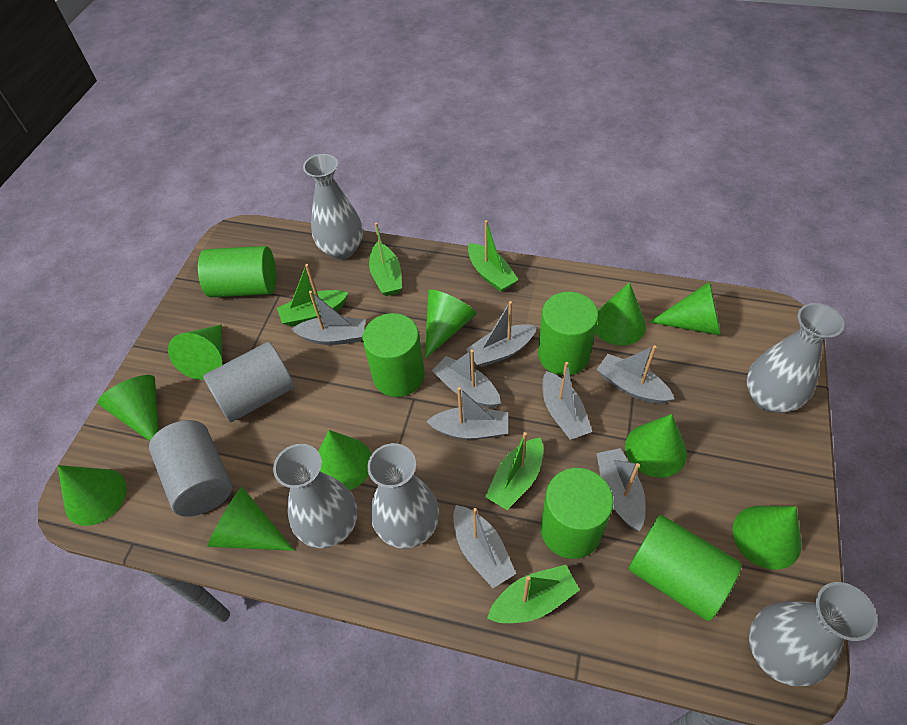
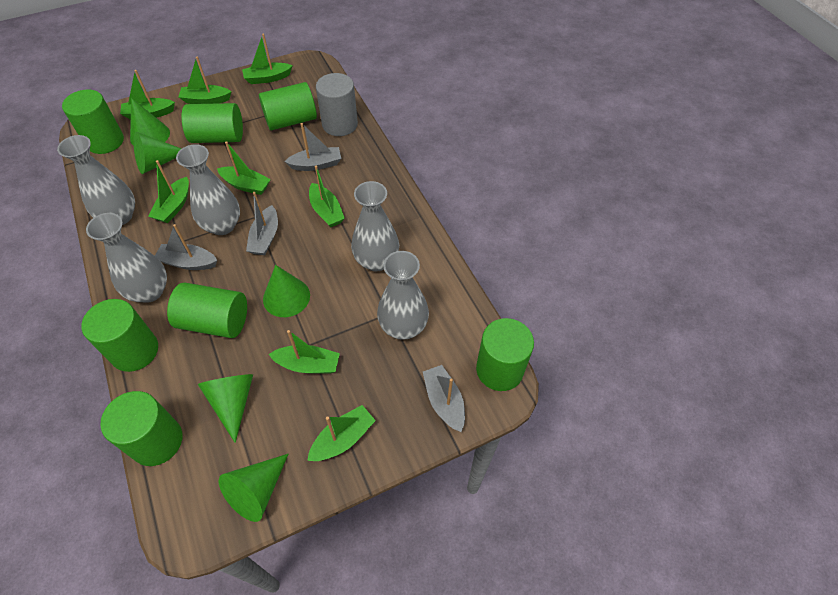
green boat: 5 -> 8
green cone: 10 -> 5
green cylinder: 5 -> 7
grey boat: 8 -> 4
grey cylinder: 2 -> 1

